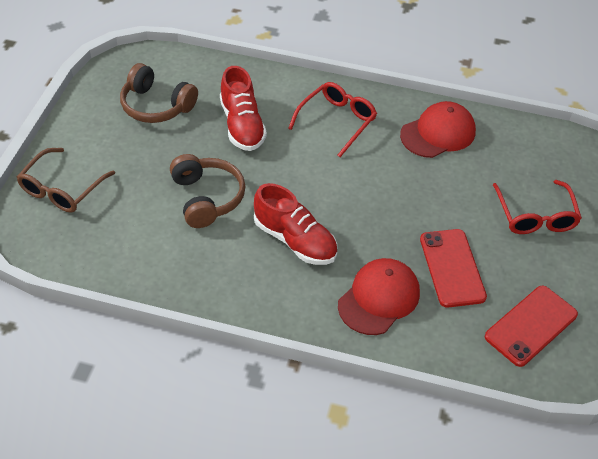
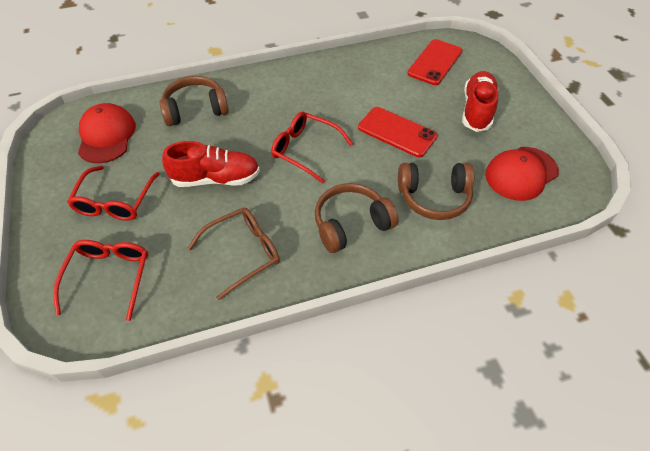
brown headphones: 2 -> 3
red glasses: 2 -> 3

